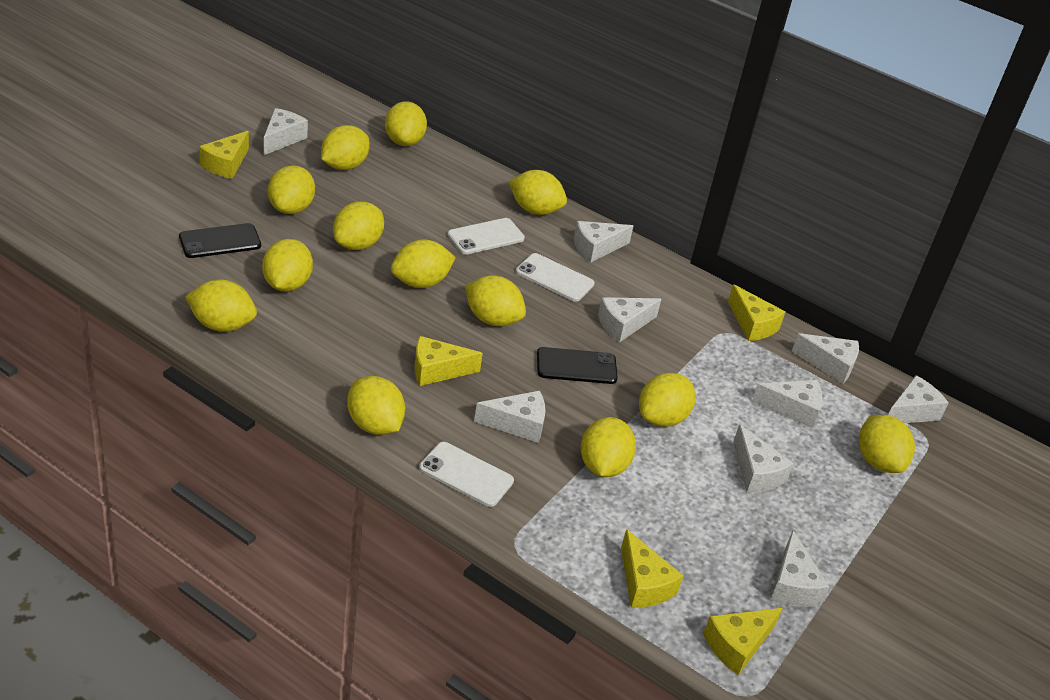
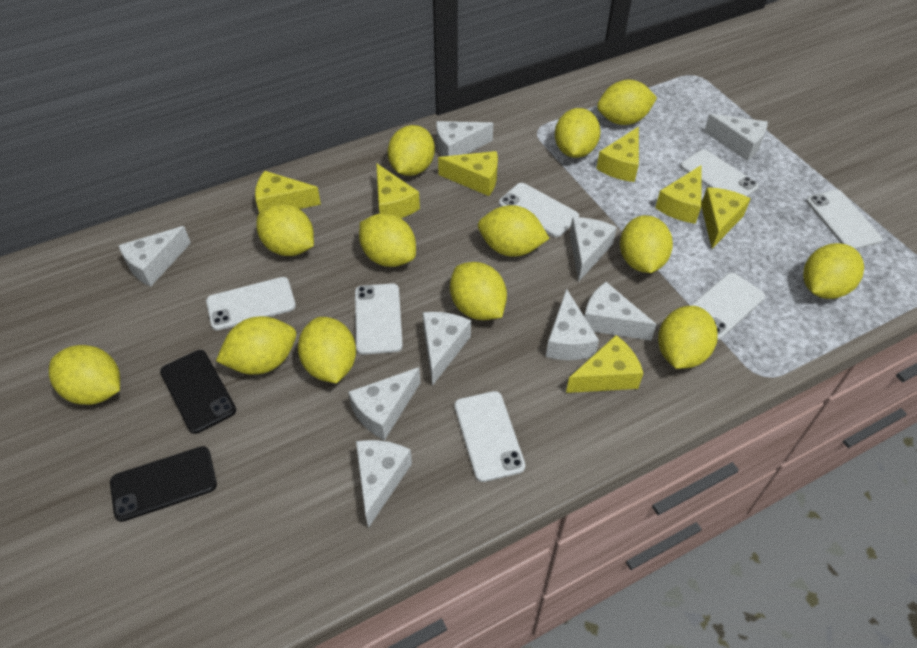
white phone: 3 -> 7
yellow cheese: 5 -> 7

